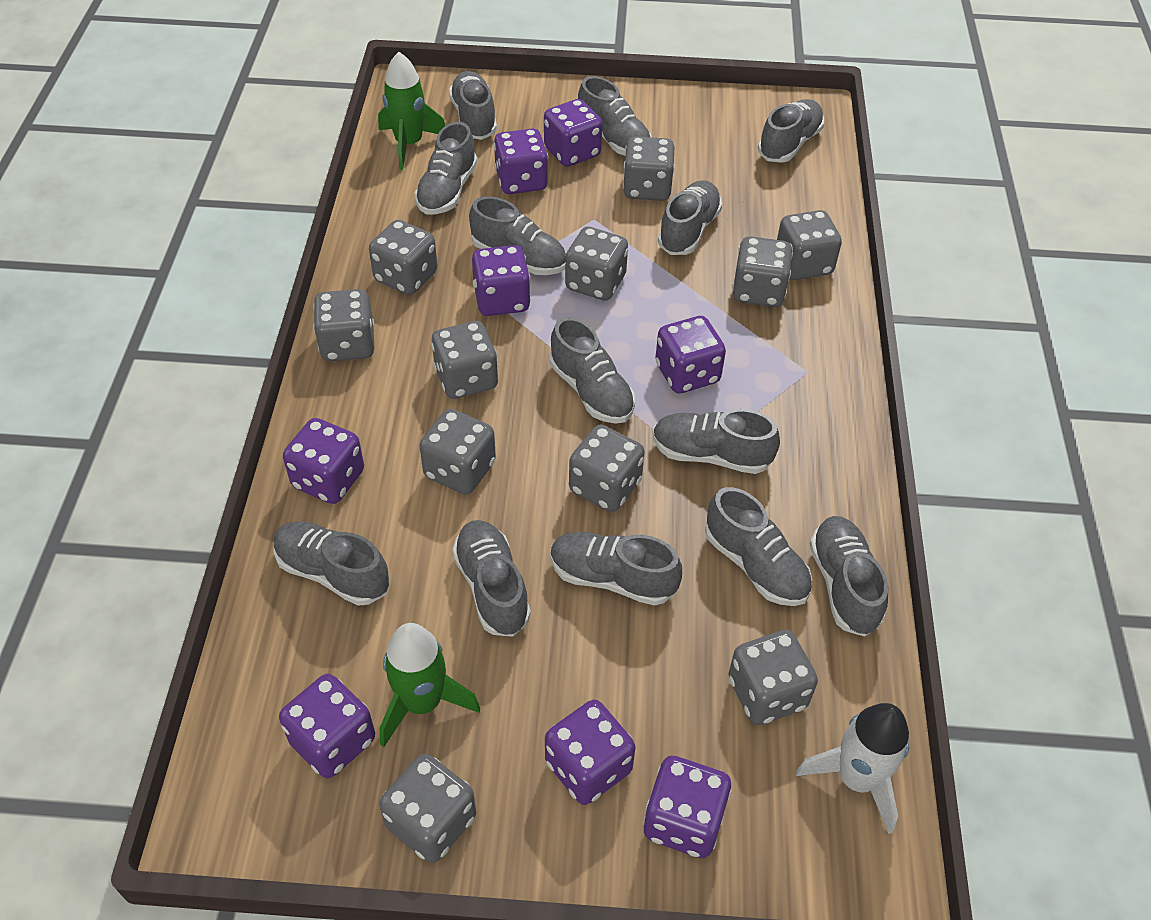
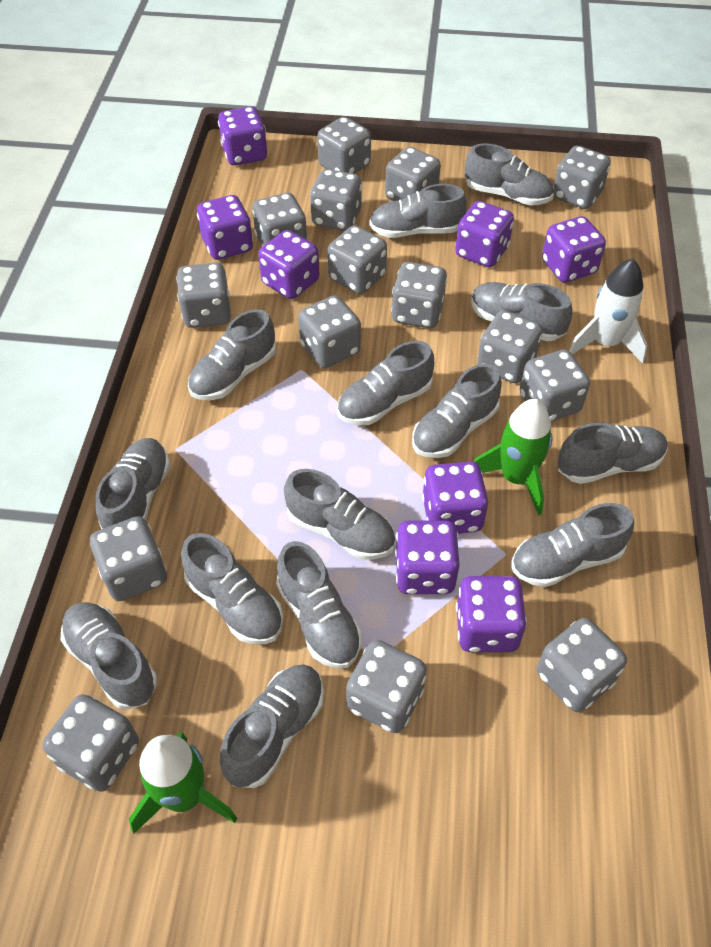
grey dice: 11 -> 15
grey shoe: 13 -> 14

